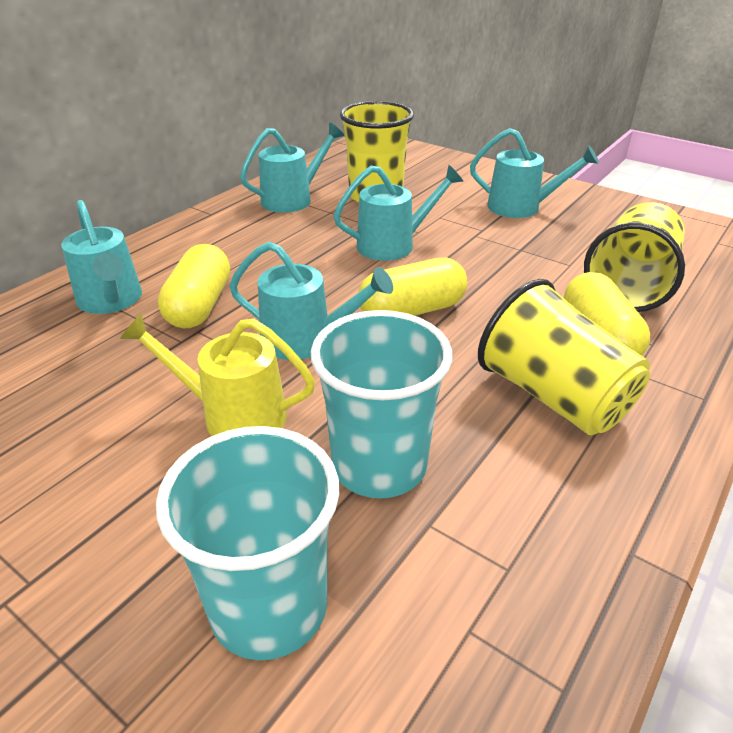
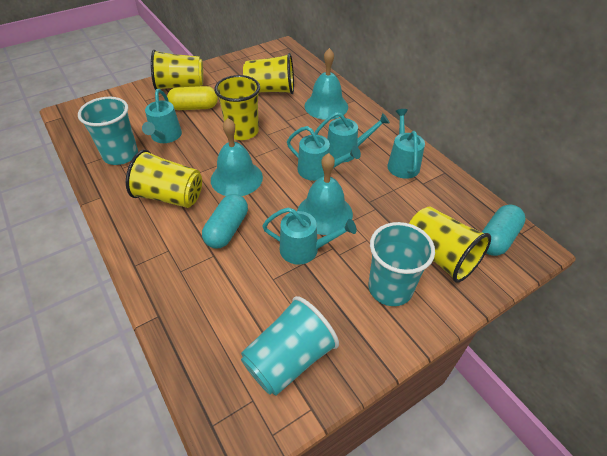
turquoise bell: 0 -> 3
turquoise capsule: 0 -> 2
turquoise cup: 2 -> 3
yellow capsule: 3 -> 1
yellow cup: 3 -> 5
yellow watering can: 1 -> 0

